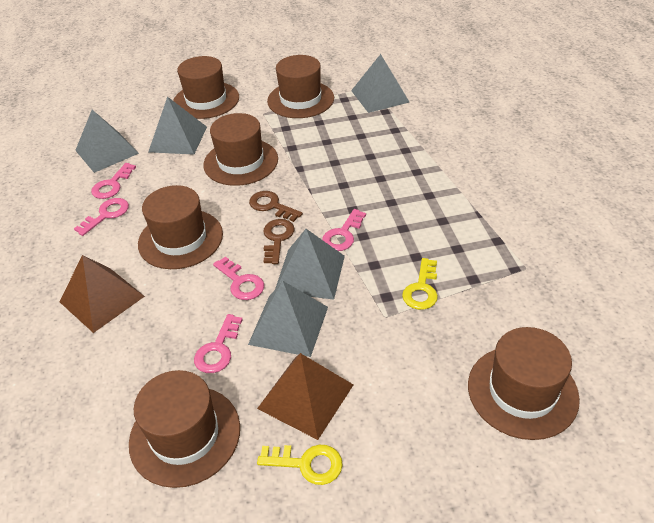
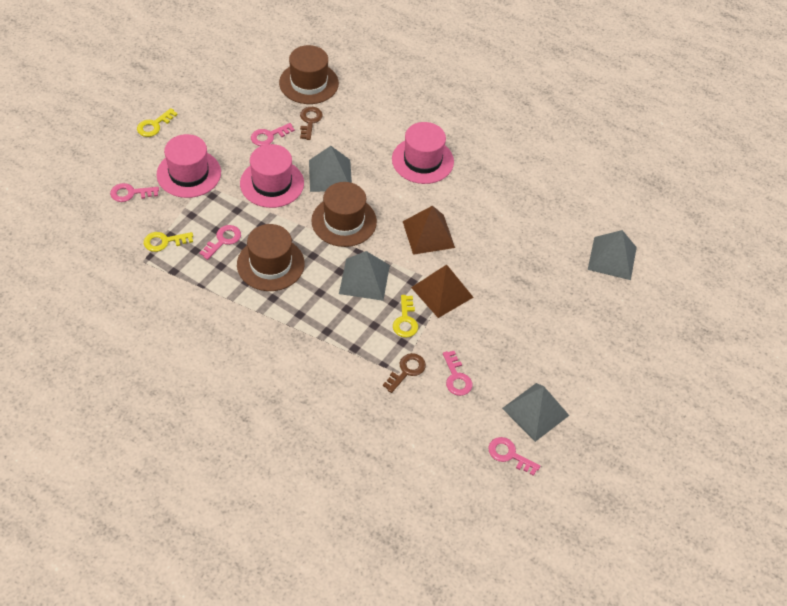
brown hat: 6 -> 3
grey pyramid: 5 -> 4
pink hat: 0 -> 3
yellow key: 2 -> 3

